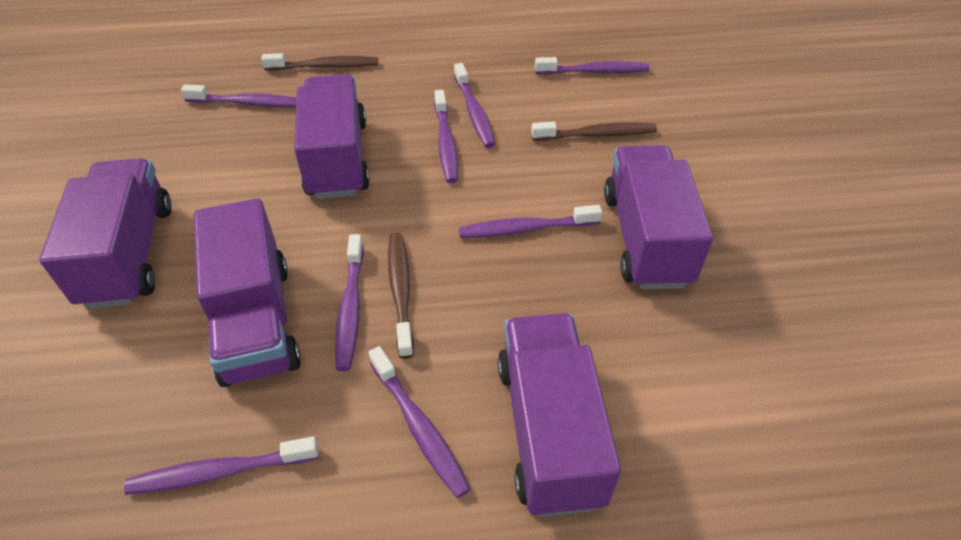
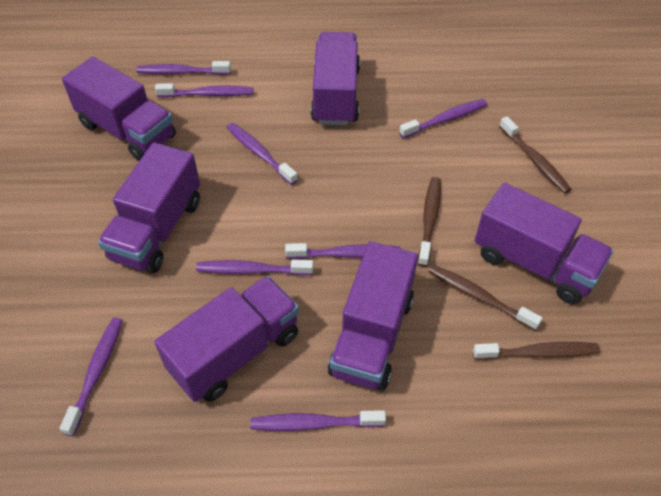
brown toothbrush: 3 -> 4
purple truck: 5 -> 6

